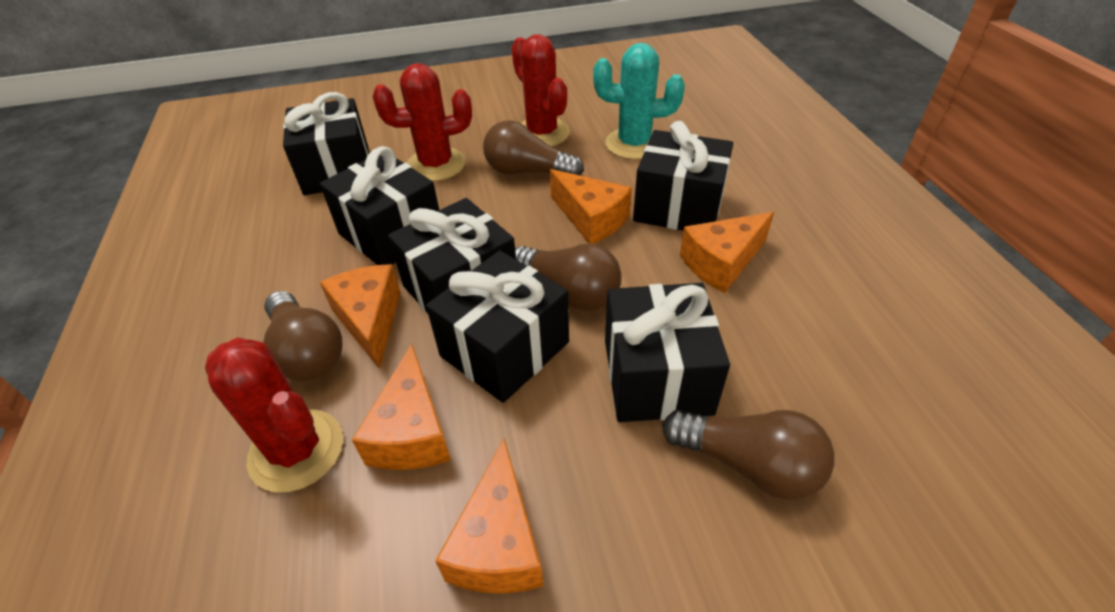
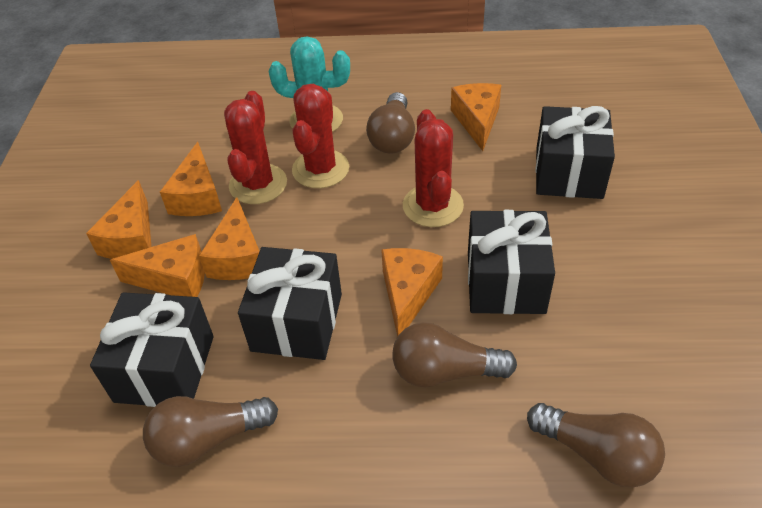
black gift: 6 -> 4
orange cheese: 5 -> 6

